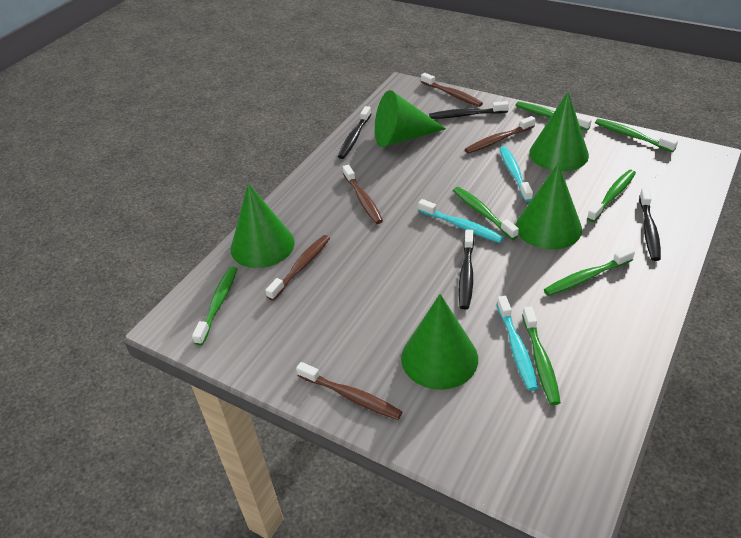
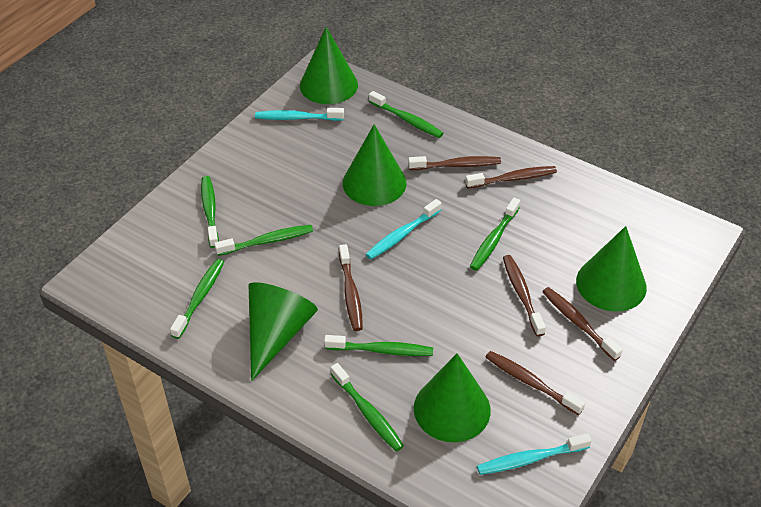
black toothbrush: 4 -> 0
brown toothbrush: 5 -> 6

